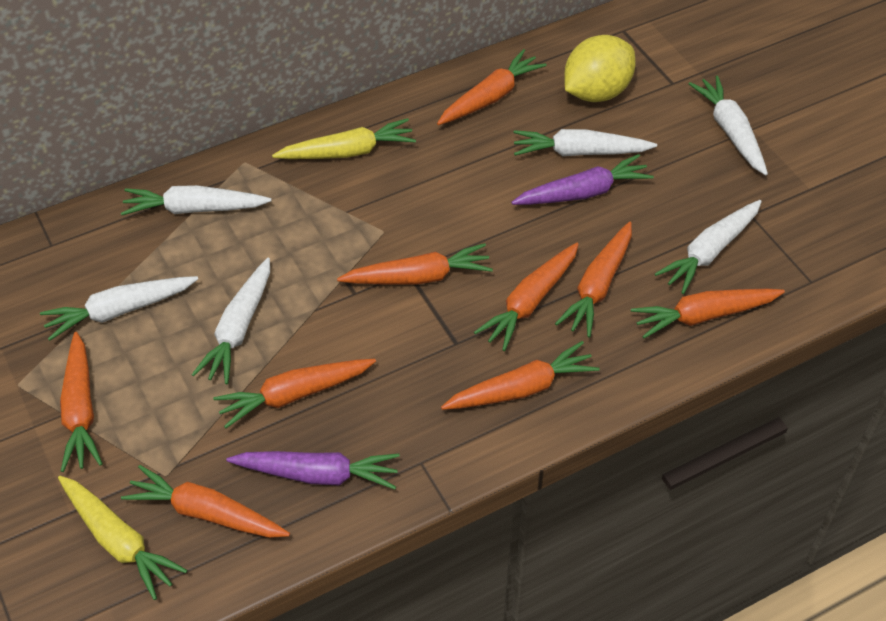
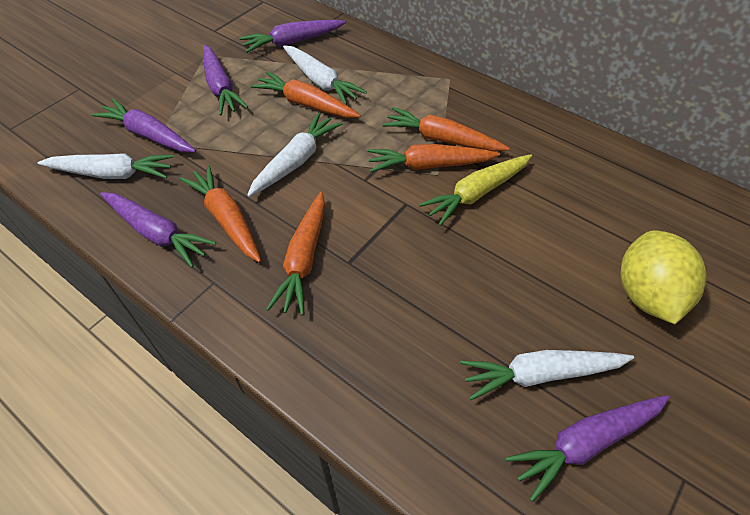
orange carrot: 9 -> 5
purple carrot: 2 -> 5
white carrot: 6 -> 4
yellow carrot: 2 -> 1

